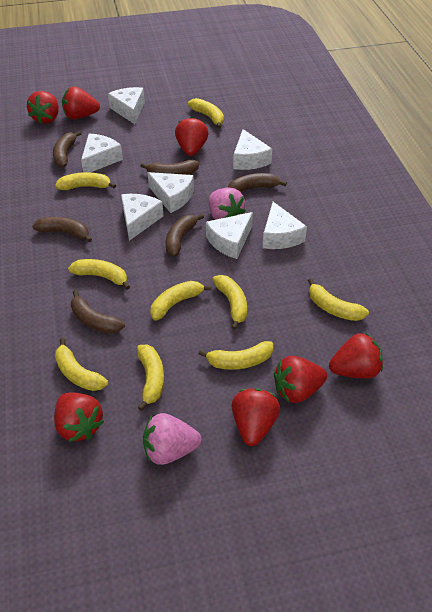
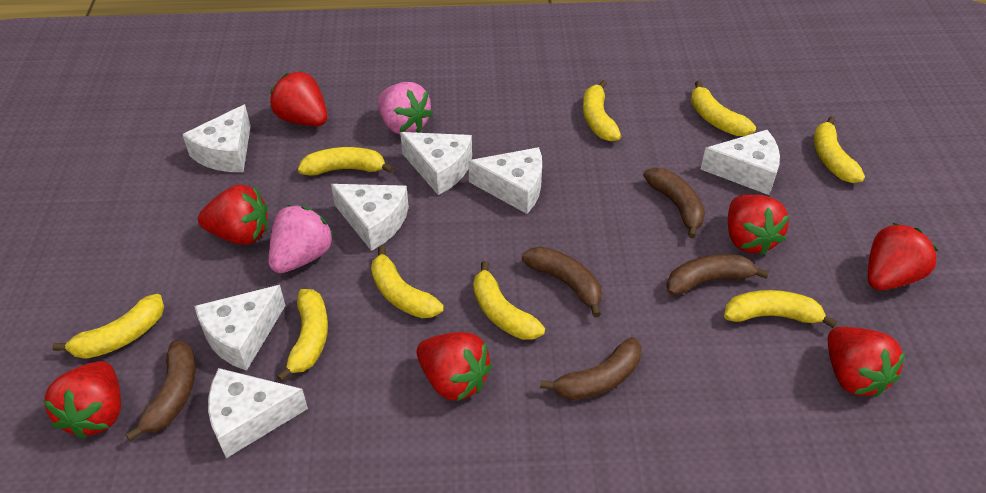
brown banana: 6 -> 5

